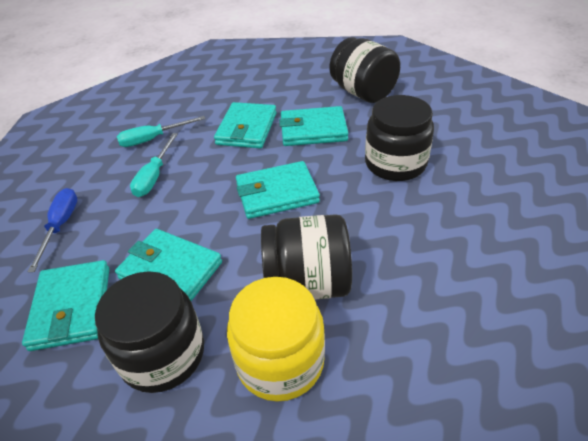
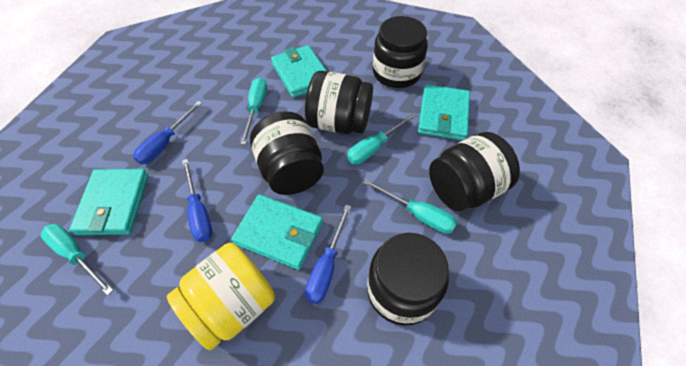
black jar: 4 -> 5
blue screwdriver: 1 -> 3
turquoise screwdriver: 2 -> 4
turquoise wallet: 5 -> 4

